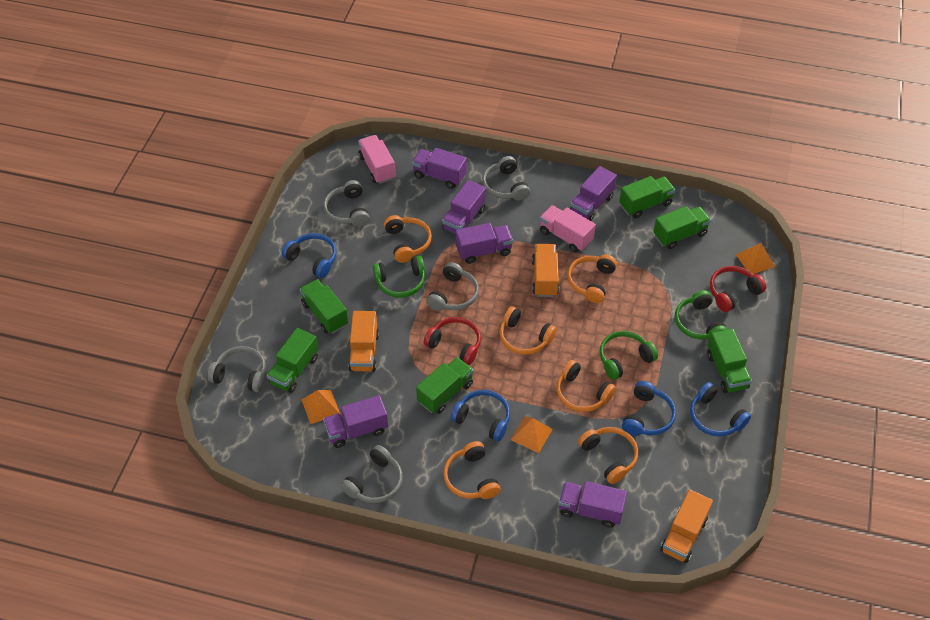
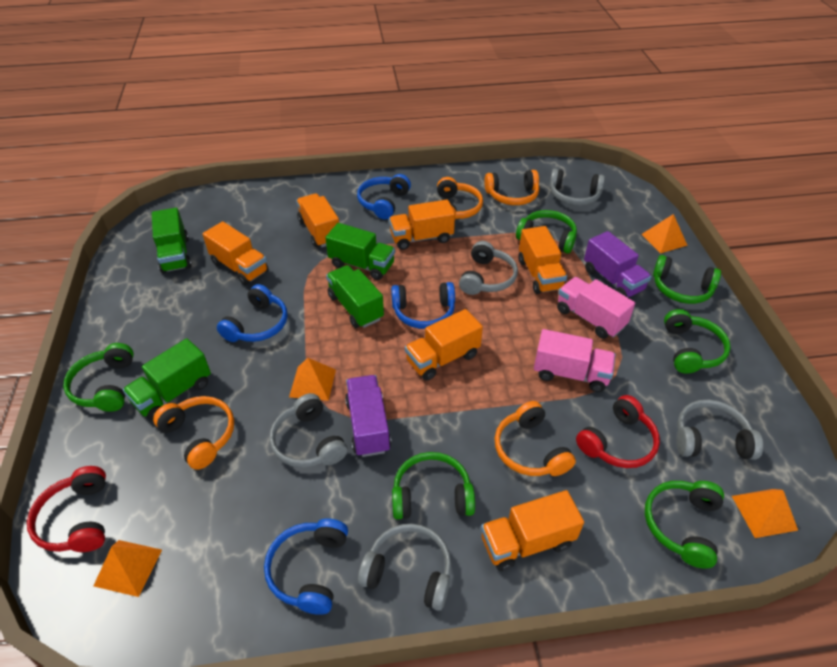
green headphones: 3 -> 6
green truck: 6 -> 4
orange headphones: 6 -> 4
orange pyramid: 3 -> 4
orange truck: 3 -> 6
purple truck: 6 -> 2

